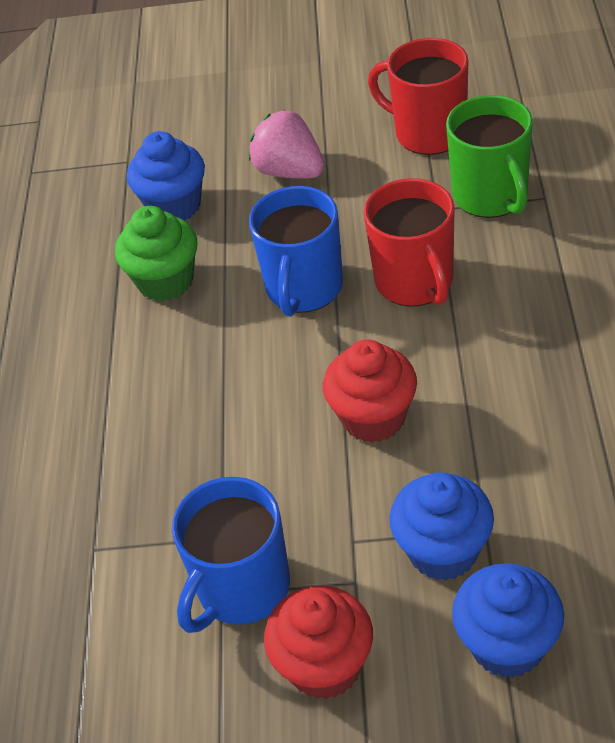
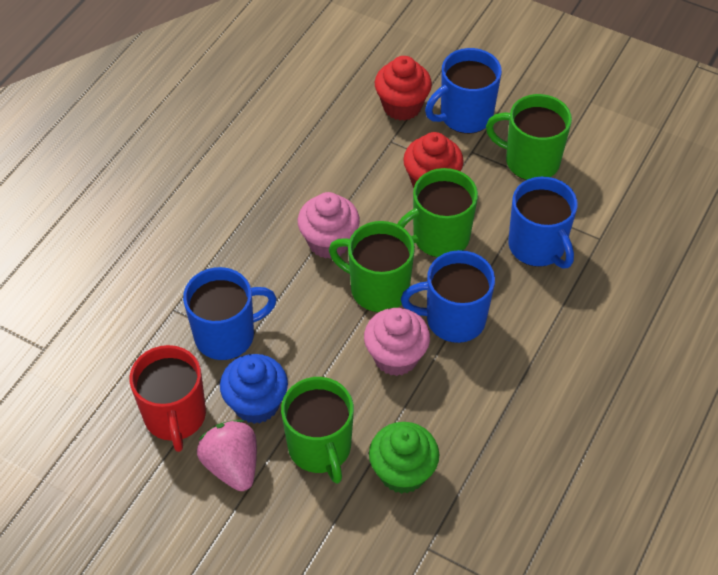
blue cupcake: 3 -> 1
blue mug: 2 -> 4
green mug: 1 -> 4
pink cupcake: 0 -> 2
red mug: 2 -> 1

